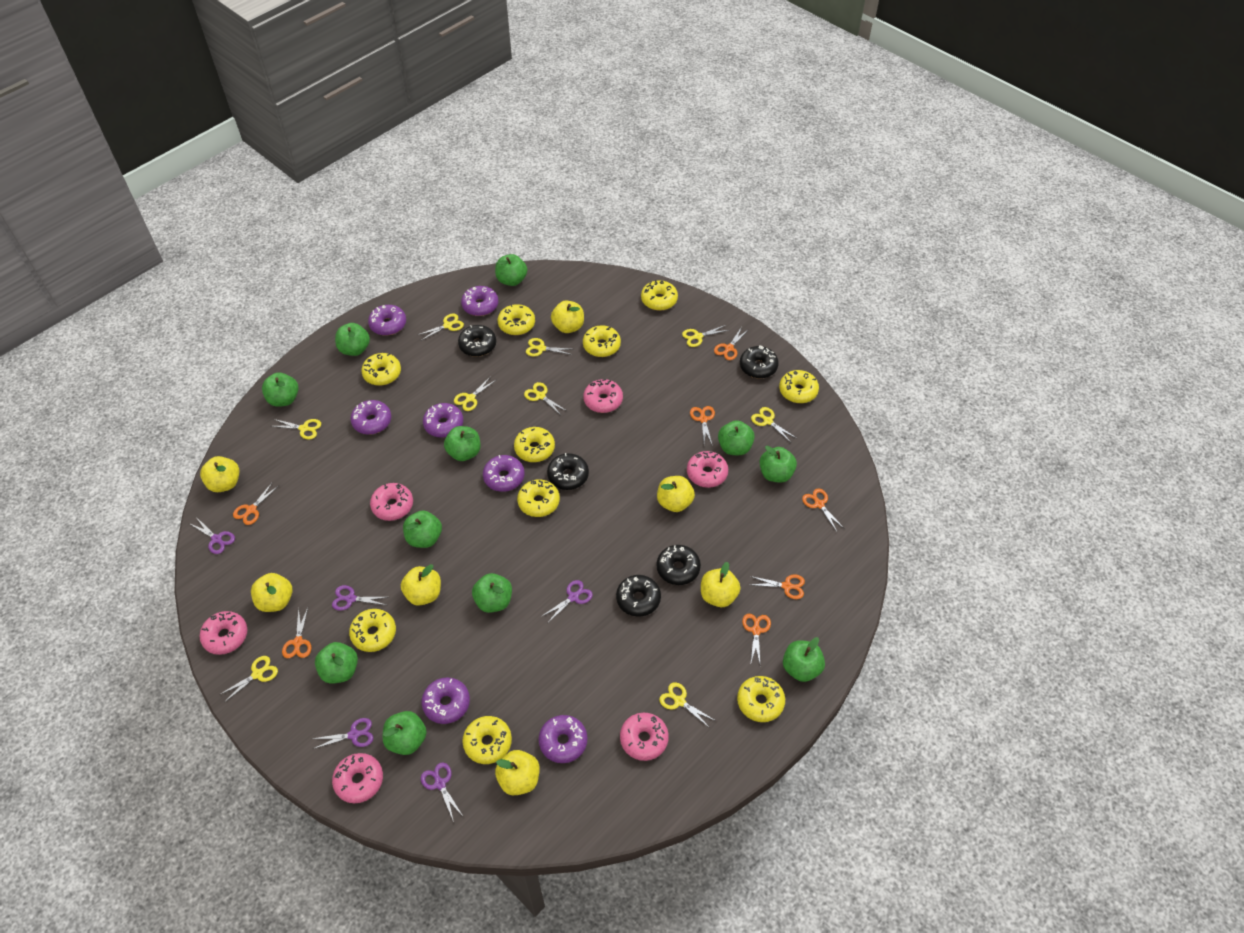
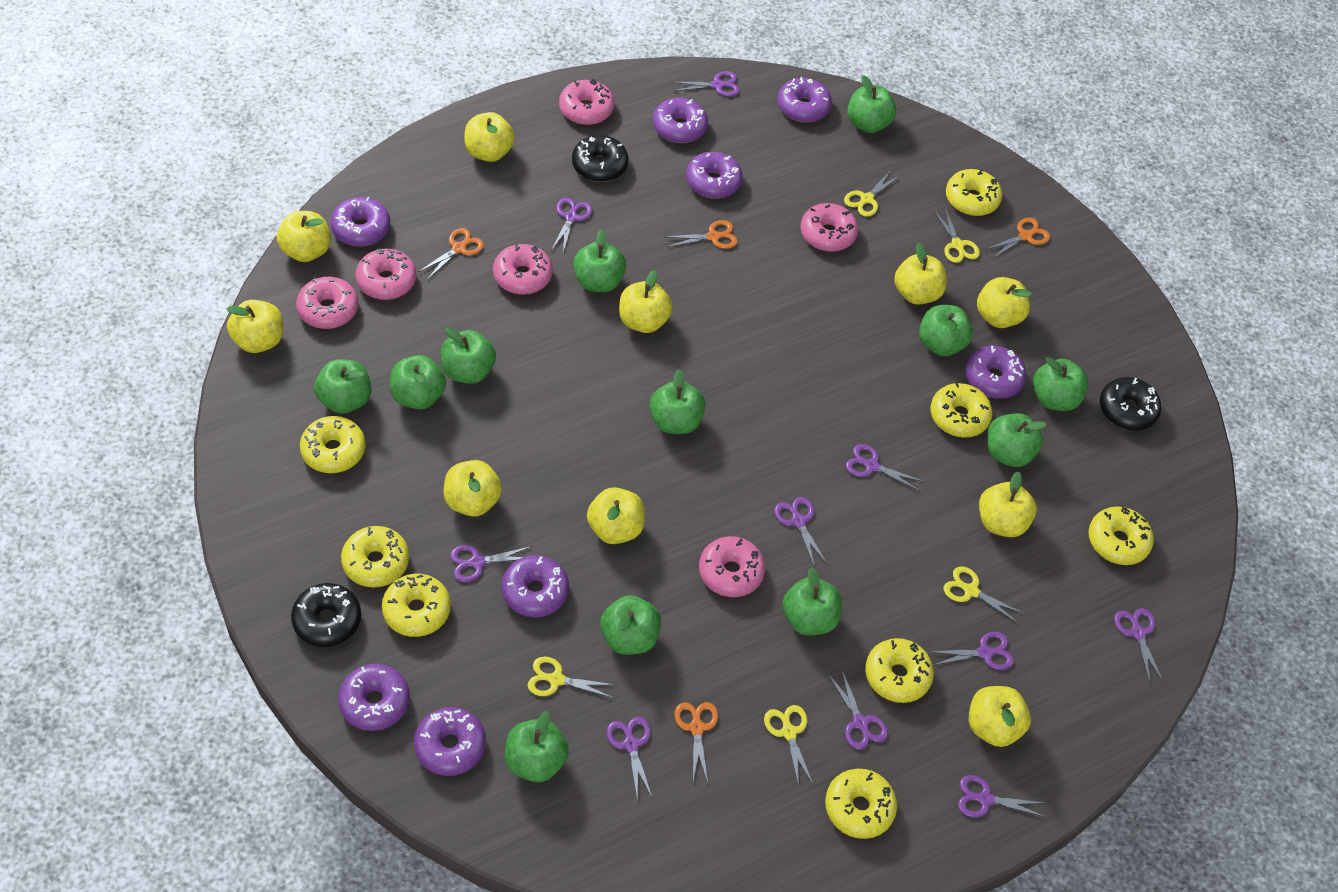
black donut: 5 -> 3
green apple: 11 -> 12
orange scissors: 7 -> 4
purple donut: 7 -> 8
purple scissors: 5 -> 10
yellow apple: 7 -> 10
yellow donut: 10 -> 8
yellow scissors: 9 -> 5

